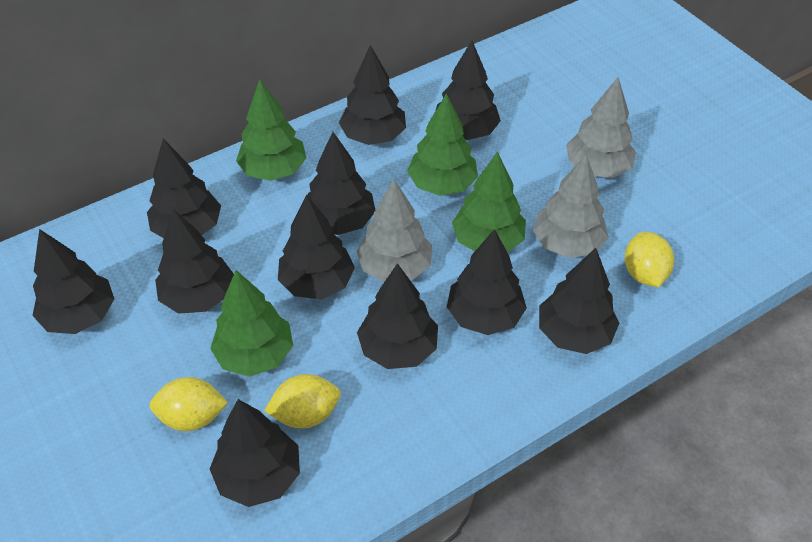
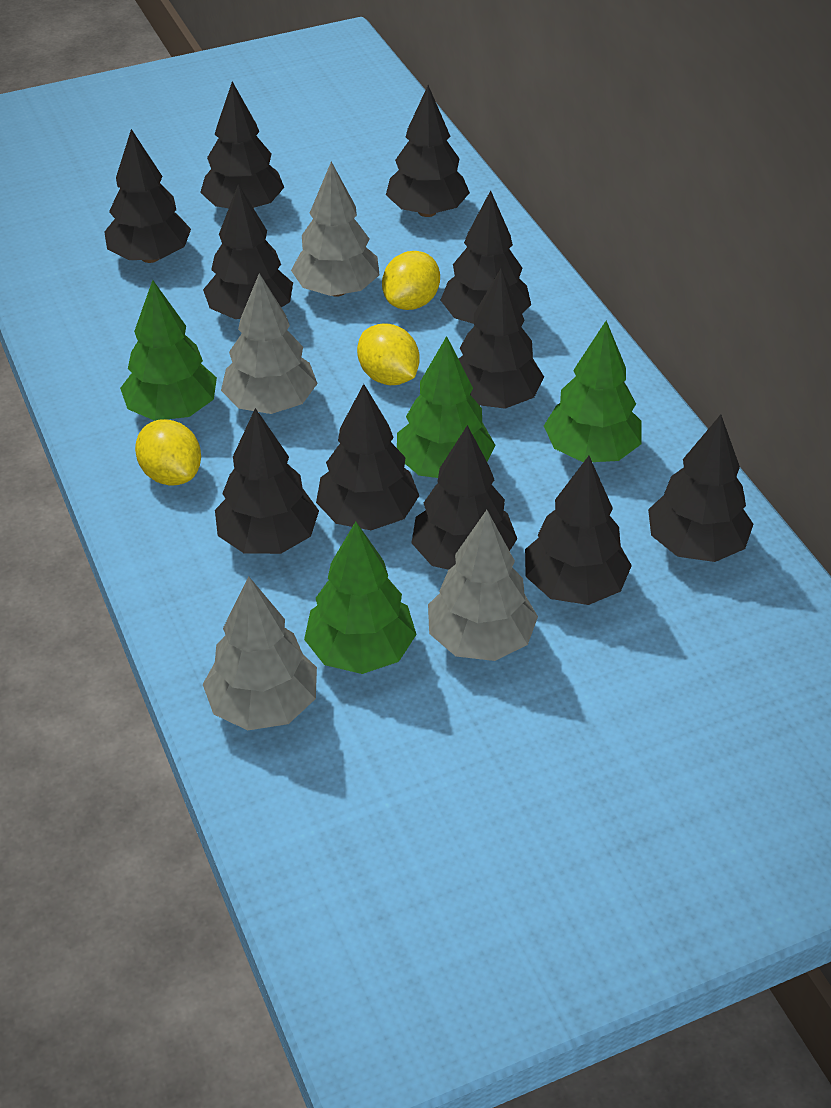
grey tree: 3 -> 4

